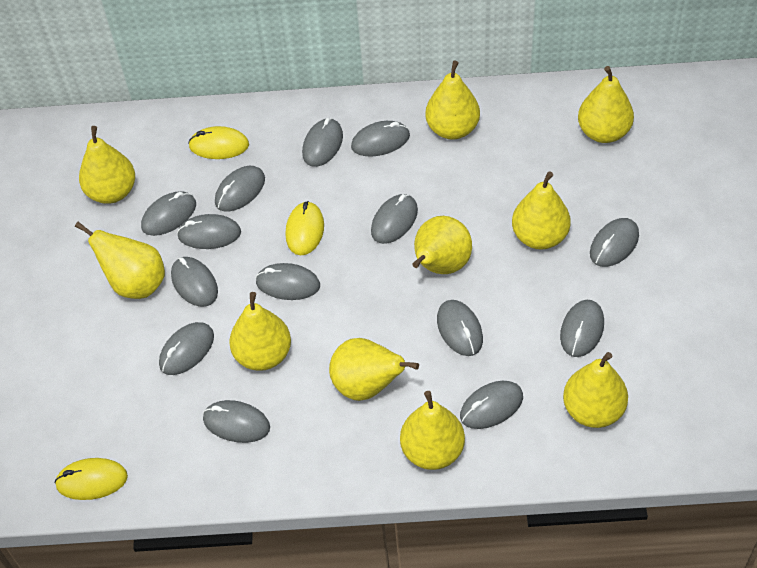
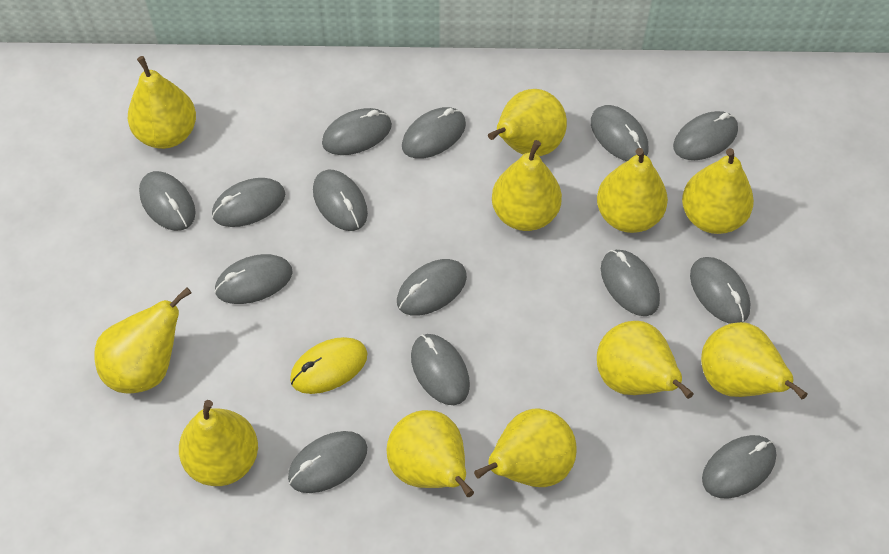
yellow mouse: 3 -> 1
yellow pear: 10 -> 11

